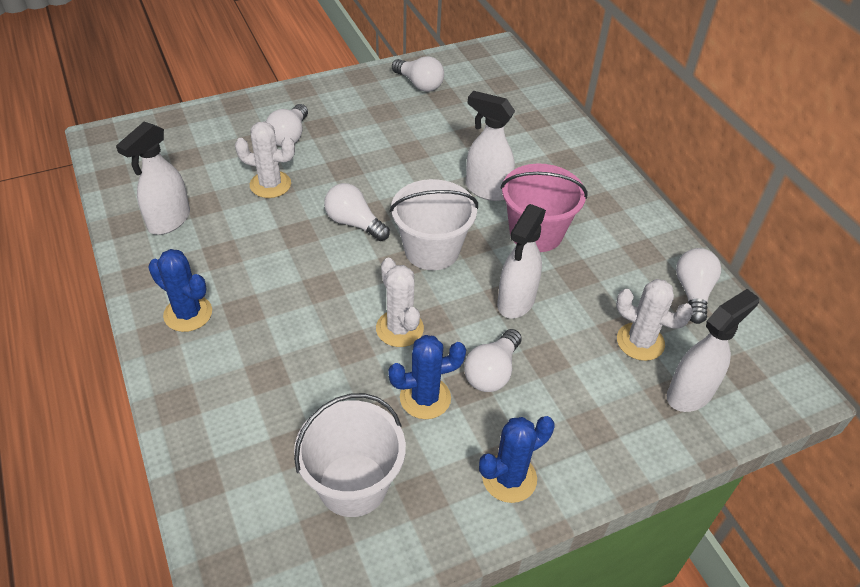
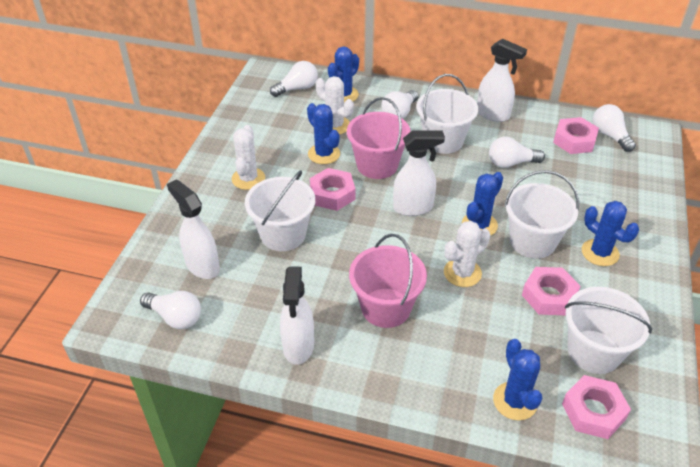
blue cactus: 3 -> 5
pink bucket: 1 -> 2
pink nut: 0 -> 4
white bucket: 2 -> 4

